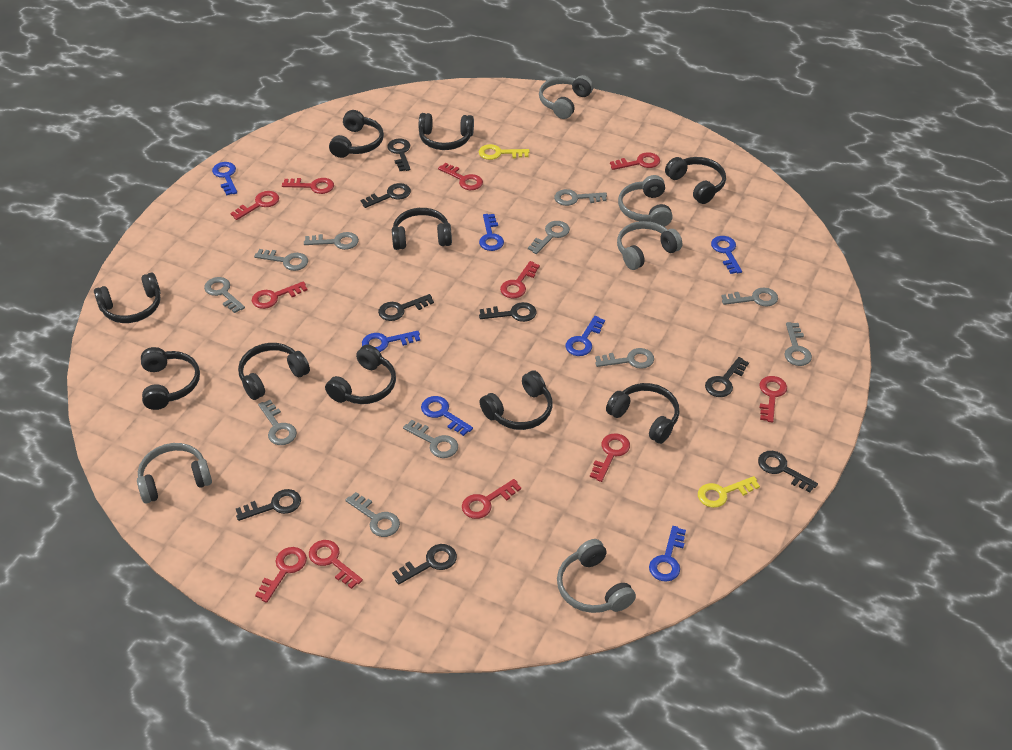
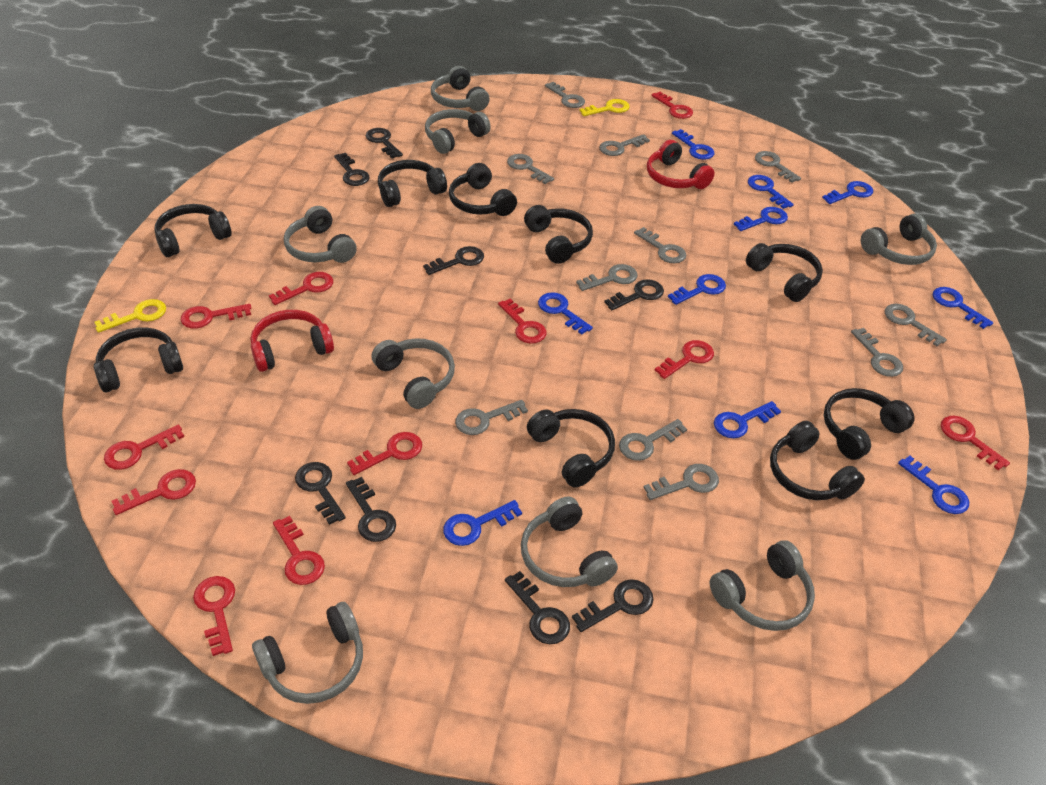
black headphones: 10 -> 9
blue key: 7 -> 10
grey headphones: 5 -> 8
red headphones: 0 -> 2

